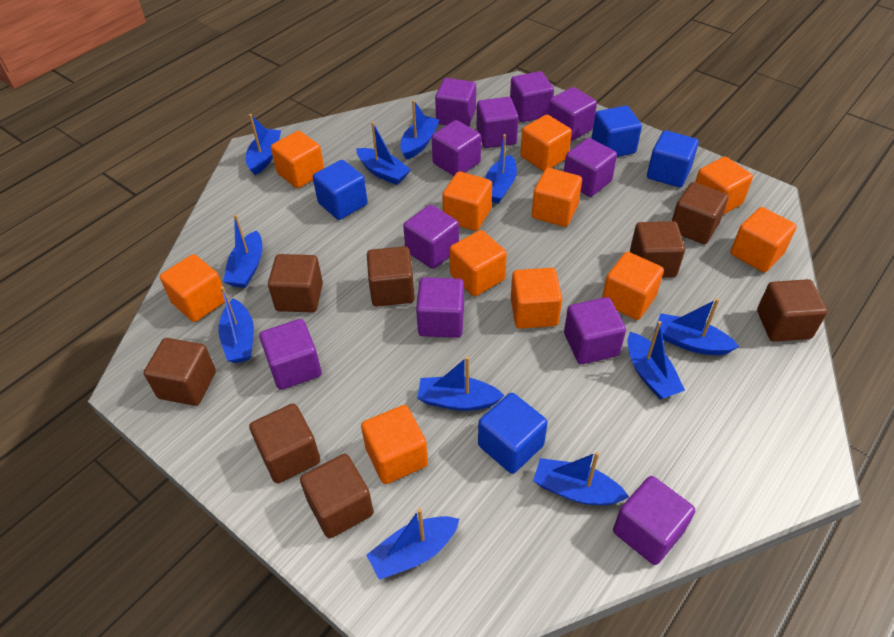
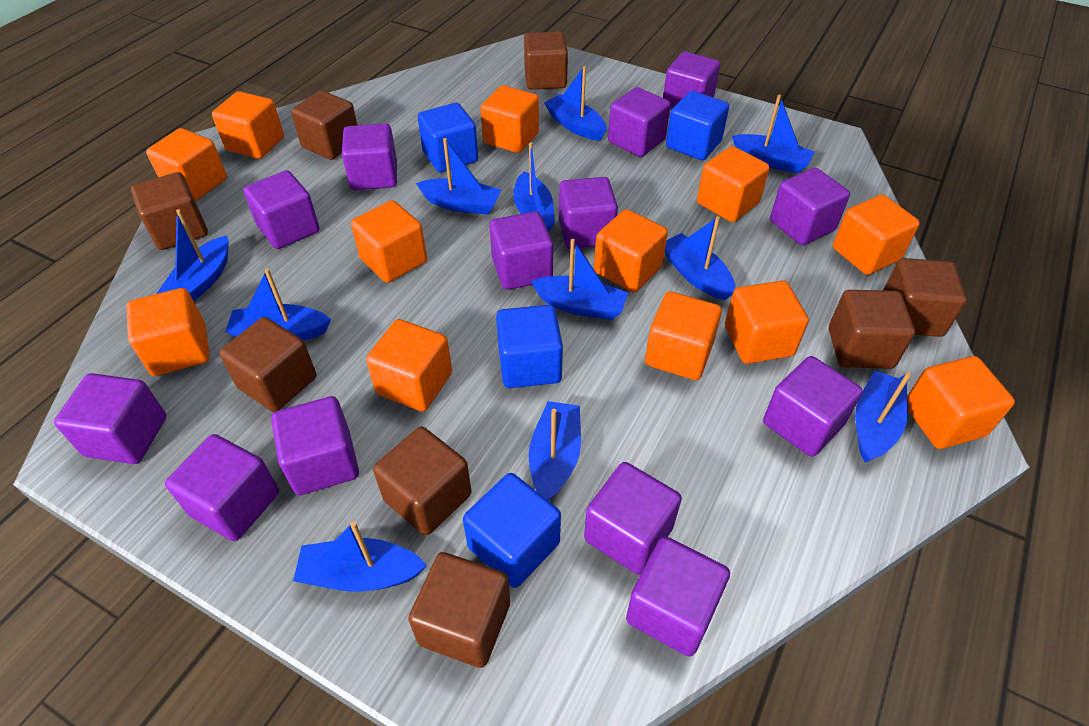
orange cube: 11 -> 12
purple cube: 11 -> 13

